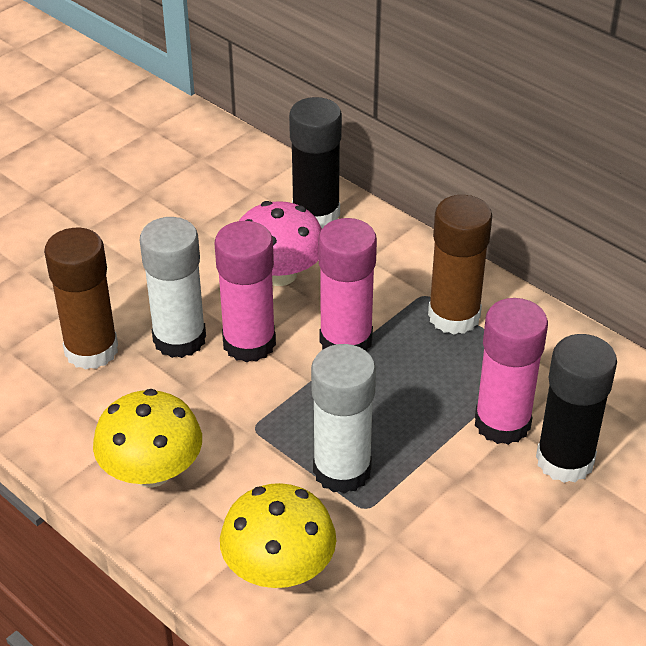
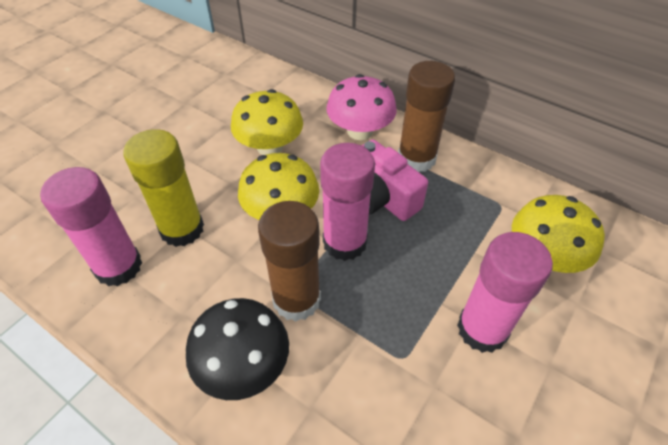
black glue stick: 2 -> 0
black mushroom: 0 -> 1
pink camera: 0 -> 1
white glue stick: 2 -> 0
yellow glue stick: 0 -> 1
yellow mushroom: 2 -> 3

